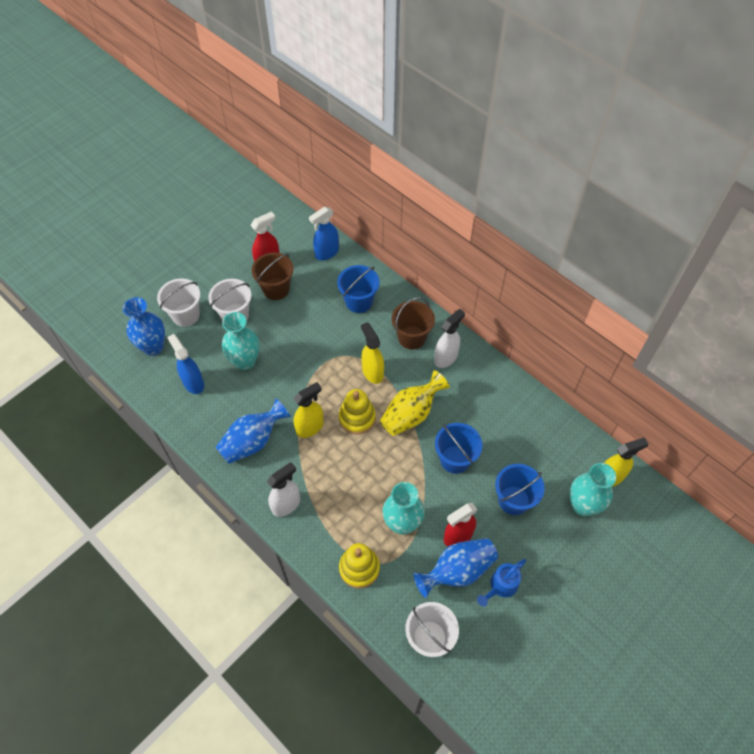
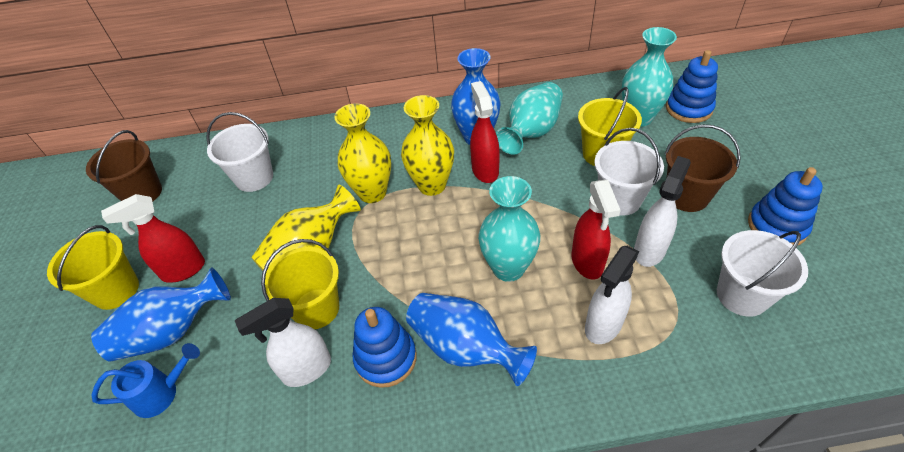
blue bucket: 3 -> 0
blue spray bottle: 2 -> 0
blue stacking toy: 0 -> 3
red spray bottle: 2 -> 3
white spray bottle: 2 -> 3
yellow bucket: 0 -> 3
yellow spray bottle: 3 -> 0
yellow stacking toy: 2 -> 0
yellow vase: 1 -> 3

